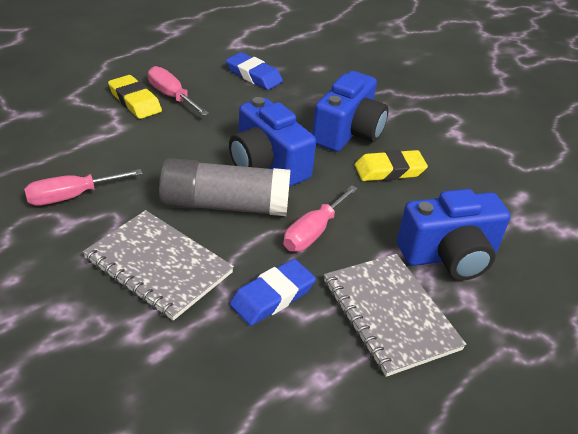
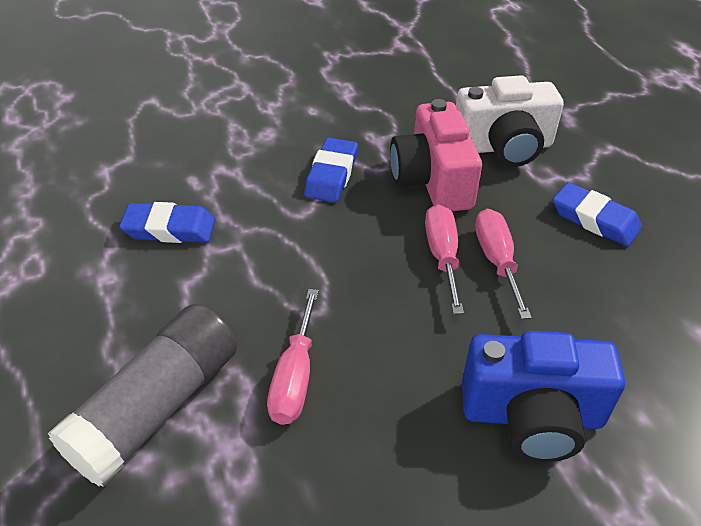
blue camera: 3 -> 1
blue eraser: 2 -> 3
grey notebook: 2 -> 0
pink camera: 0 -> 1
white camera: 0 -> 1
yellow eraser: 2 -> 0

